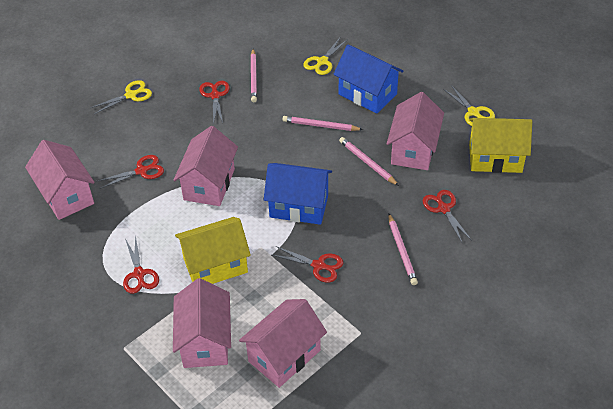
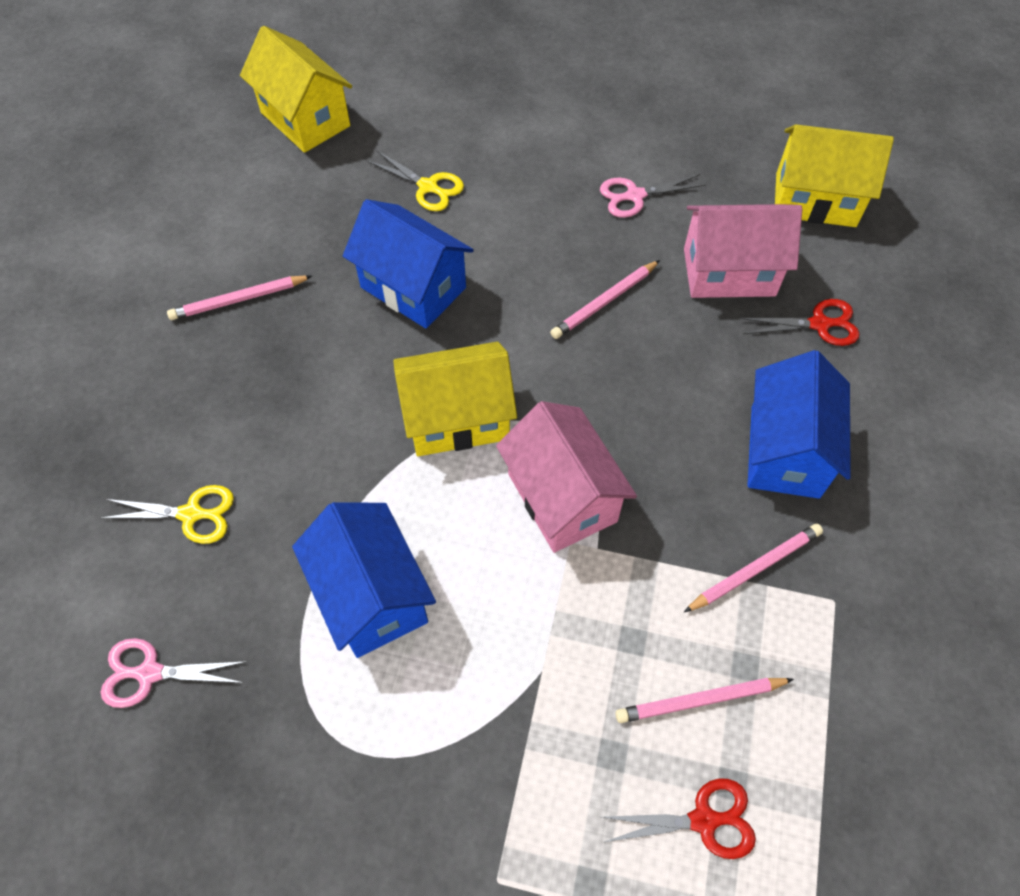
blue house: 2 -> 3
pink house: 5 -> 2
pink scissors: 0 -> 2
red scissors: 5 -> 2
yellow house: 2 -> 3
yellow scissors: 3 -> 2

